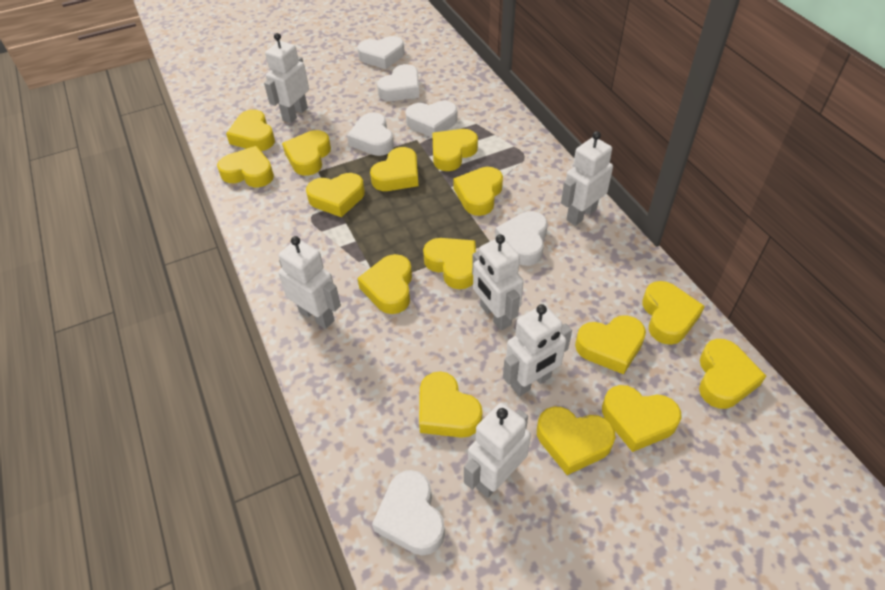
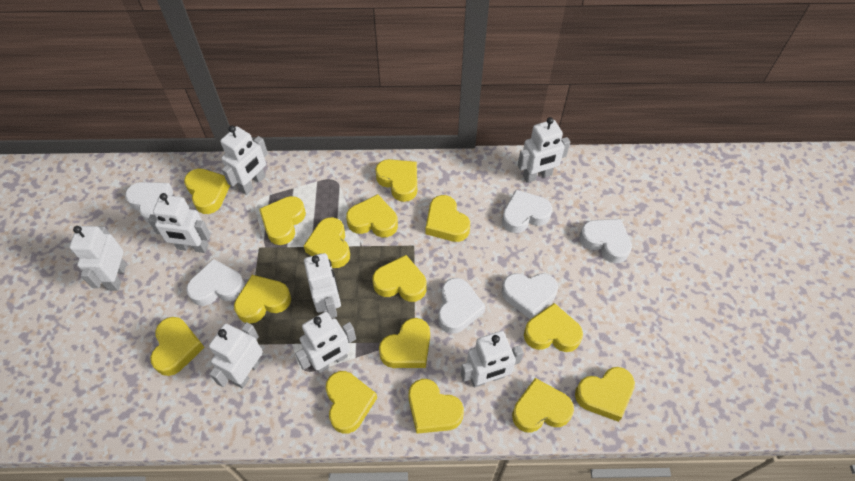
white robot: 6 -> 8

